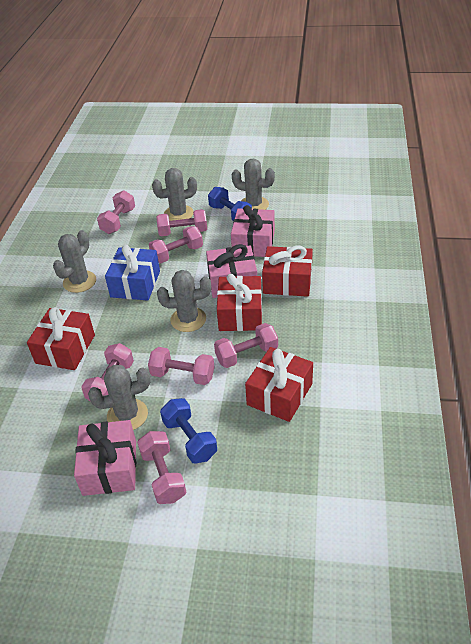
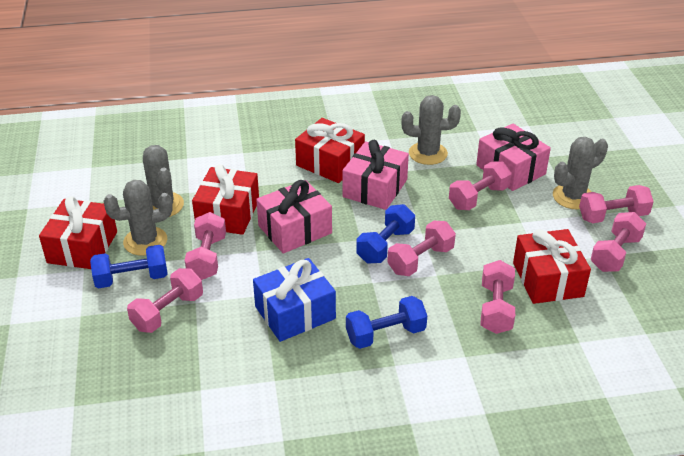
blue dumbbell: 2 -> 3
grey cactus: 5 -> 4

